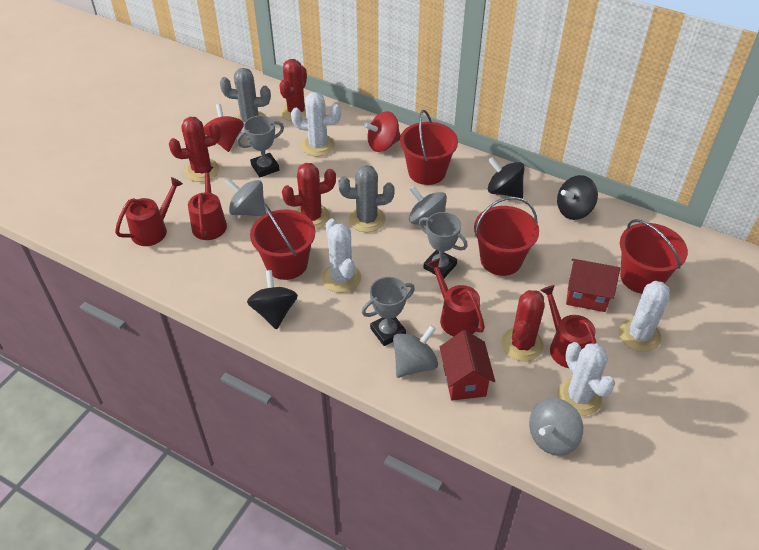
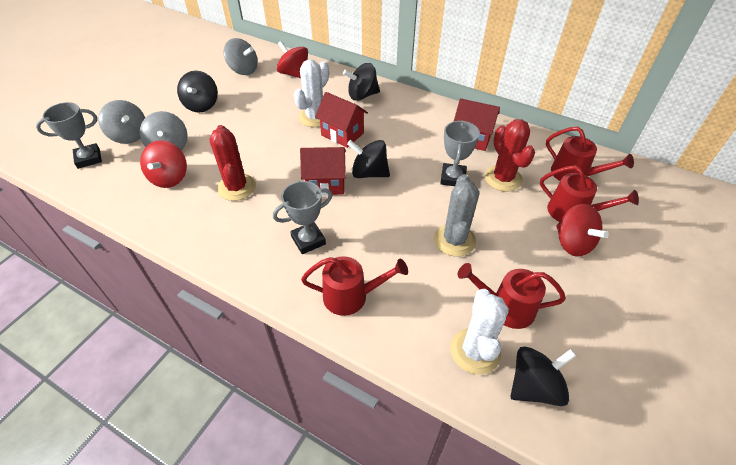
black spinning top: 3 -> 4
grey cactus: 2 -> 1
grey spinning top: 4 -> 3
red bucket: 4 -> 0
red cactus: 4 -> 2
red house: 2 -> 3
red spinning top: 2 -> 3
white cactus: 4 -> 2

